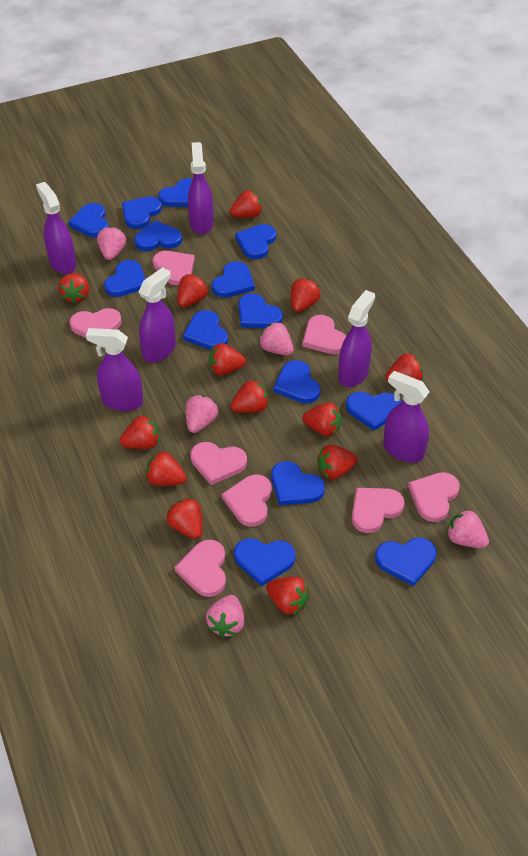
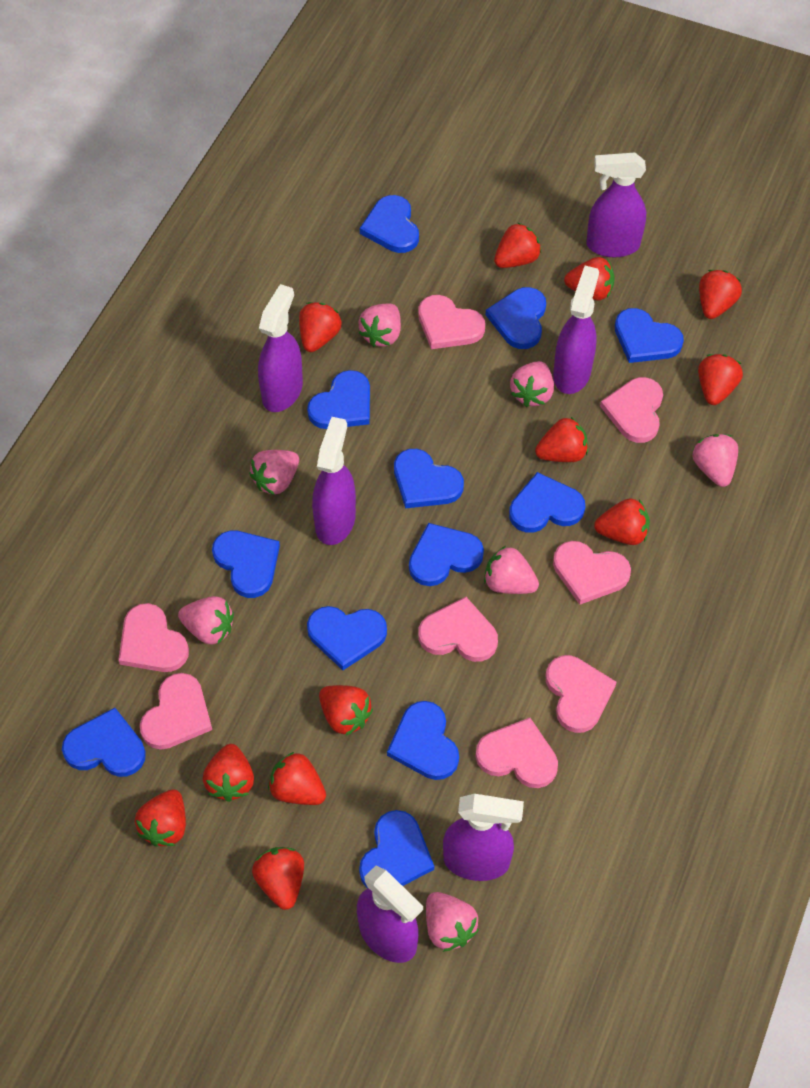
blue heart: 14 -> 12
pink strawberry: 5 -> 7
red strawberry: 13 -> 12

